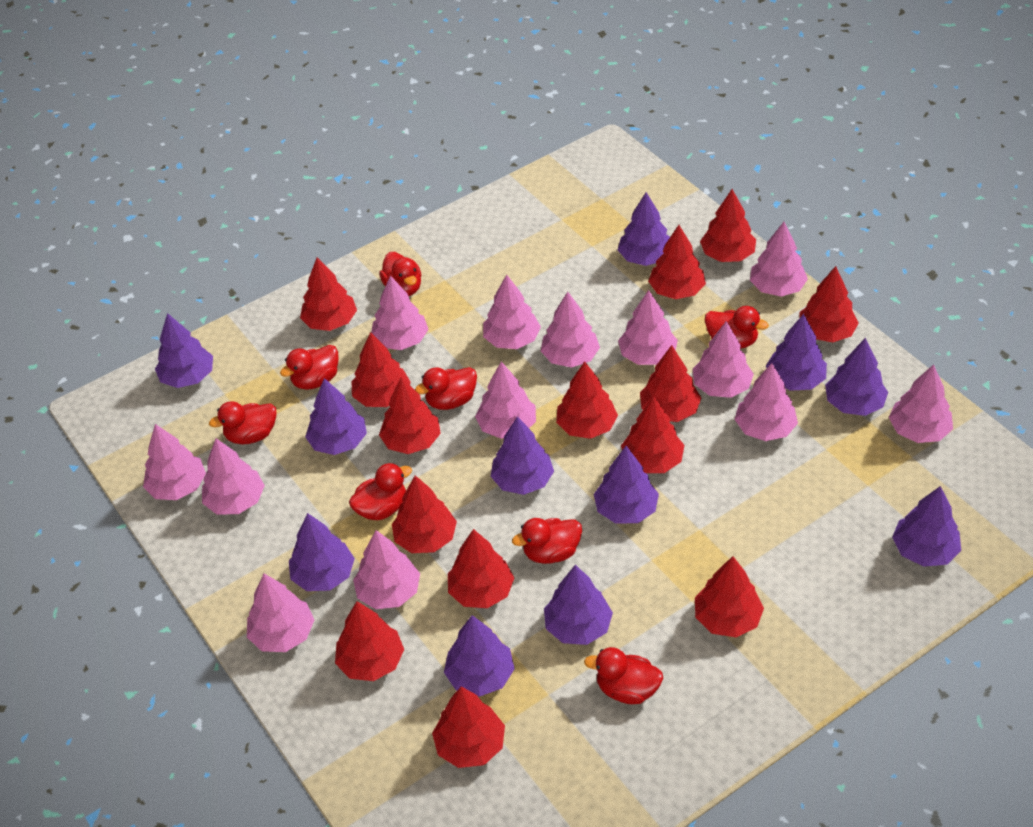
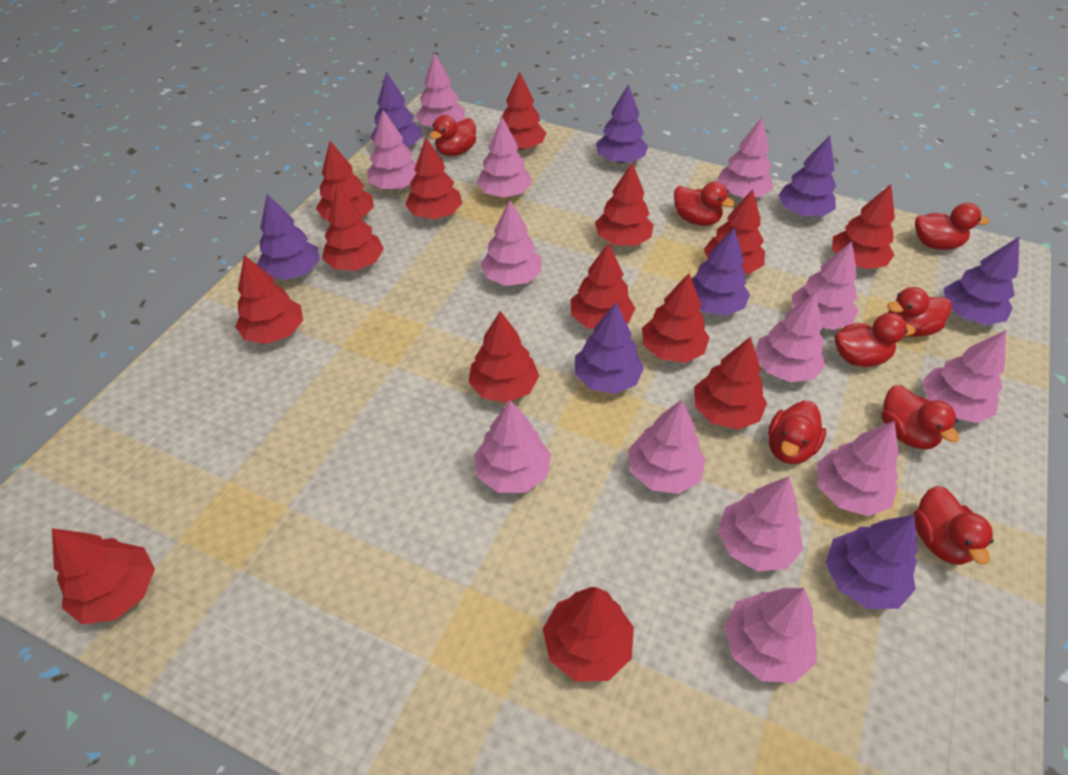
purple tree: 11 -> 8

